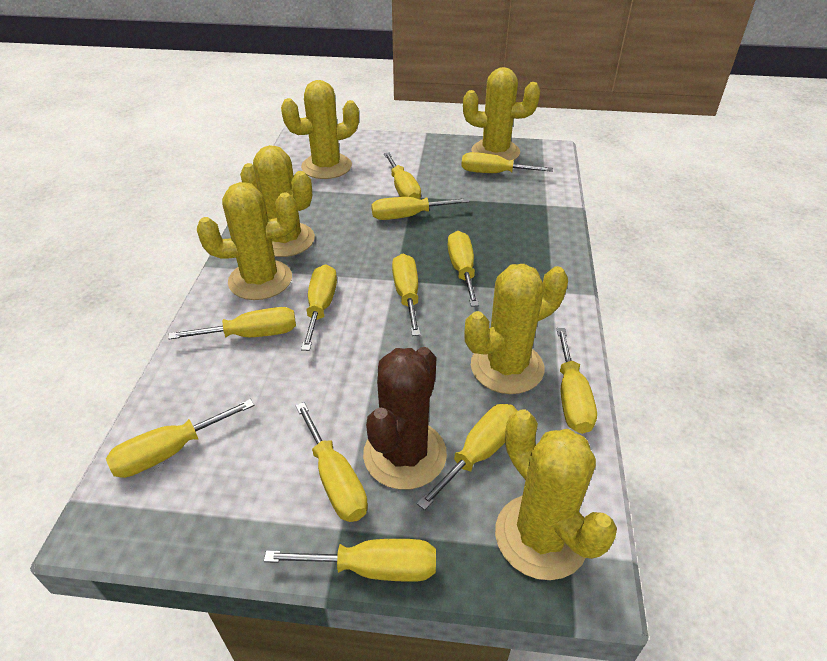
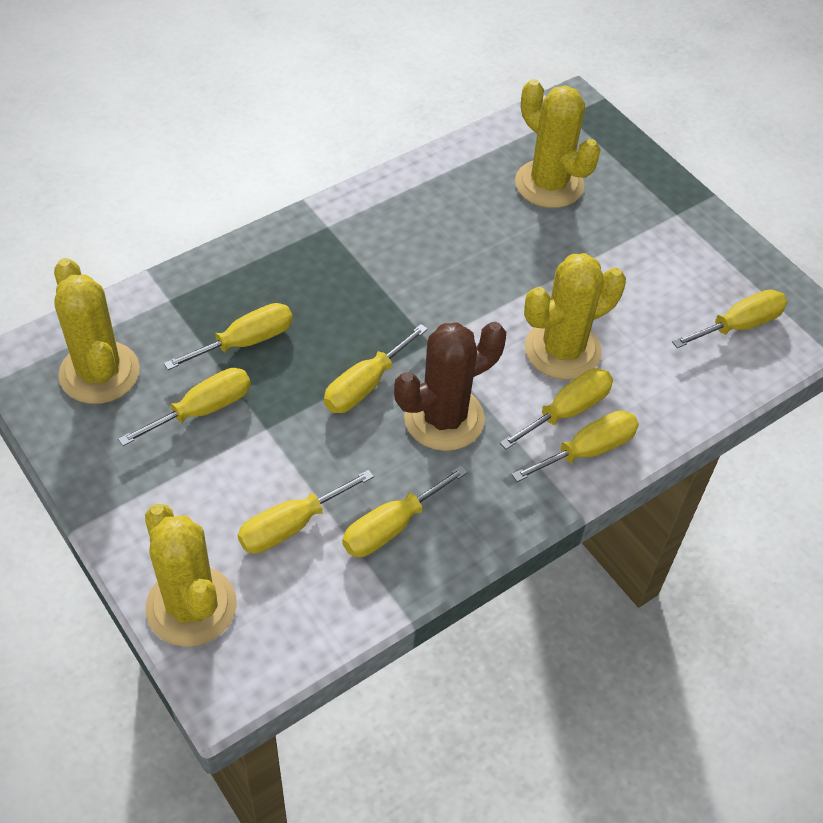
yellow cactus: 6 -> 4
yellow screwdriver: 12 -> 8

